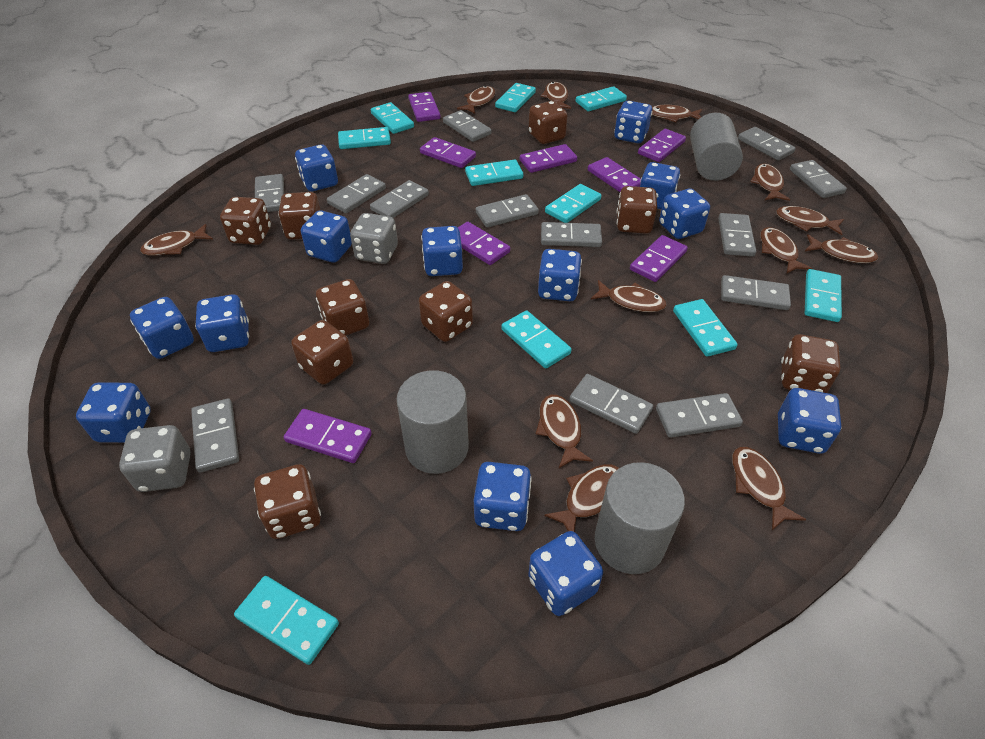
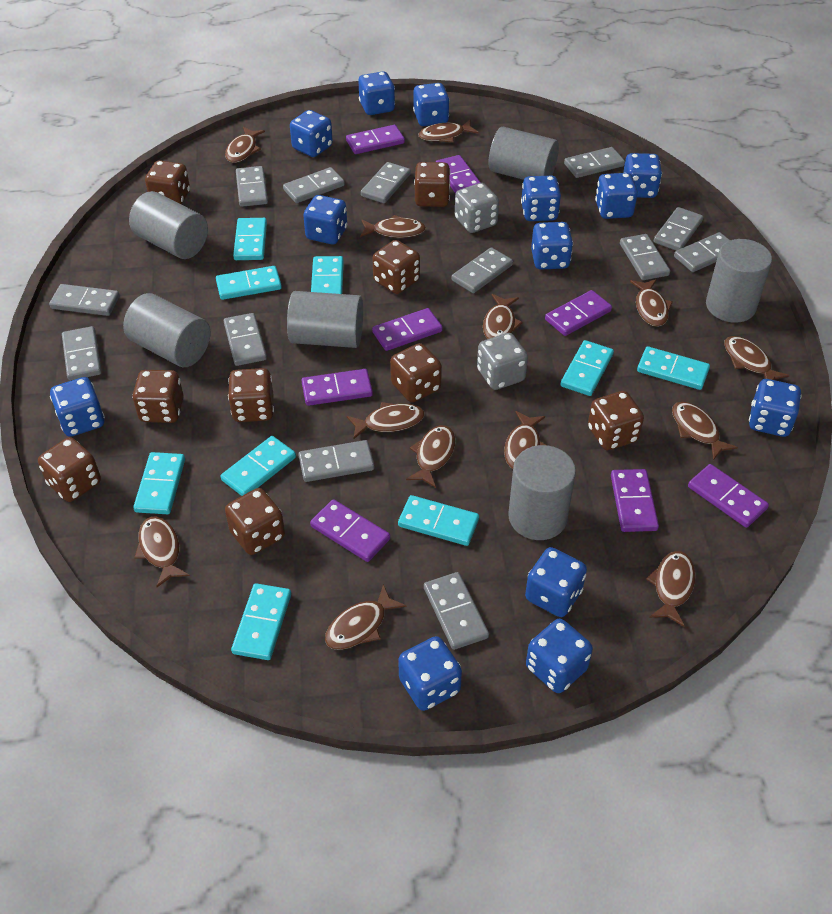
brown fish: 12 -> 13
grey cylinder: 3 -> 6
turquoise domino: 10 -> 9

